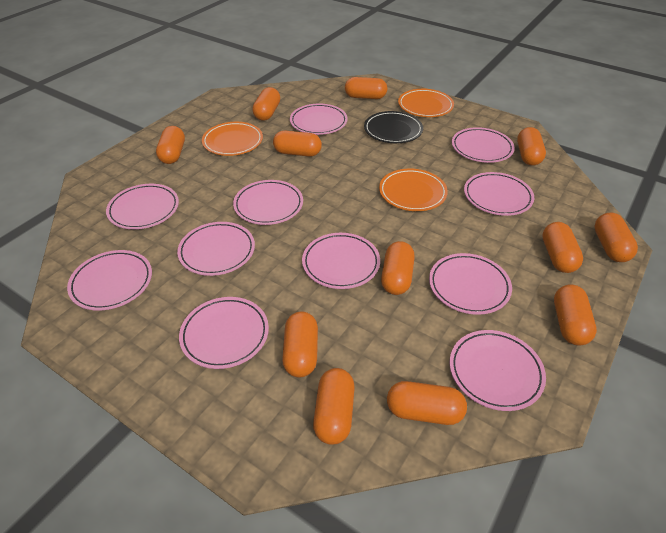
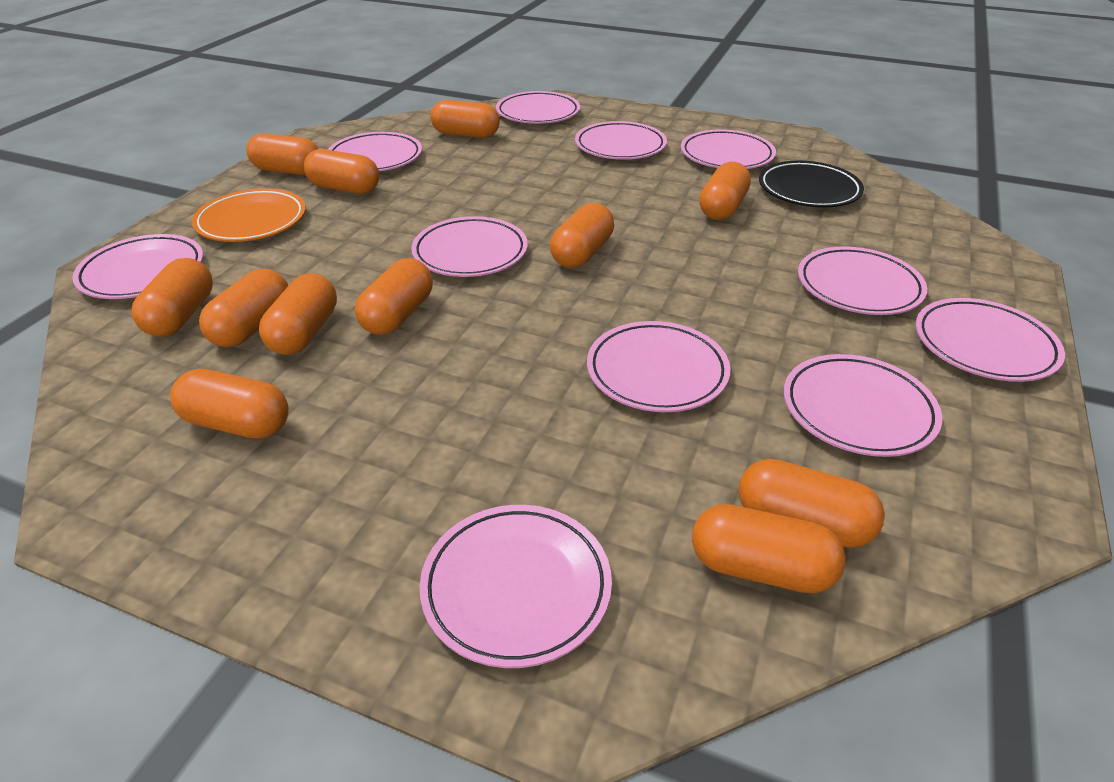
orange plate: 3 -> 1

